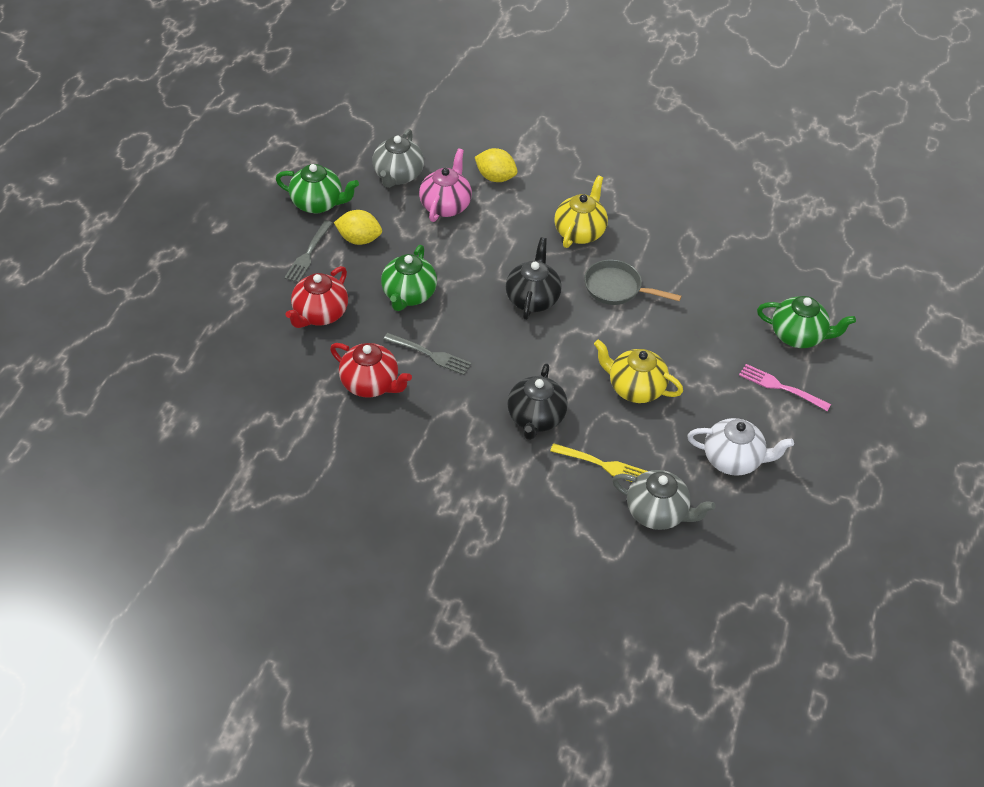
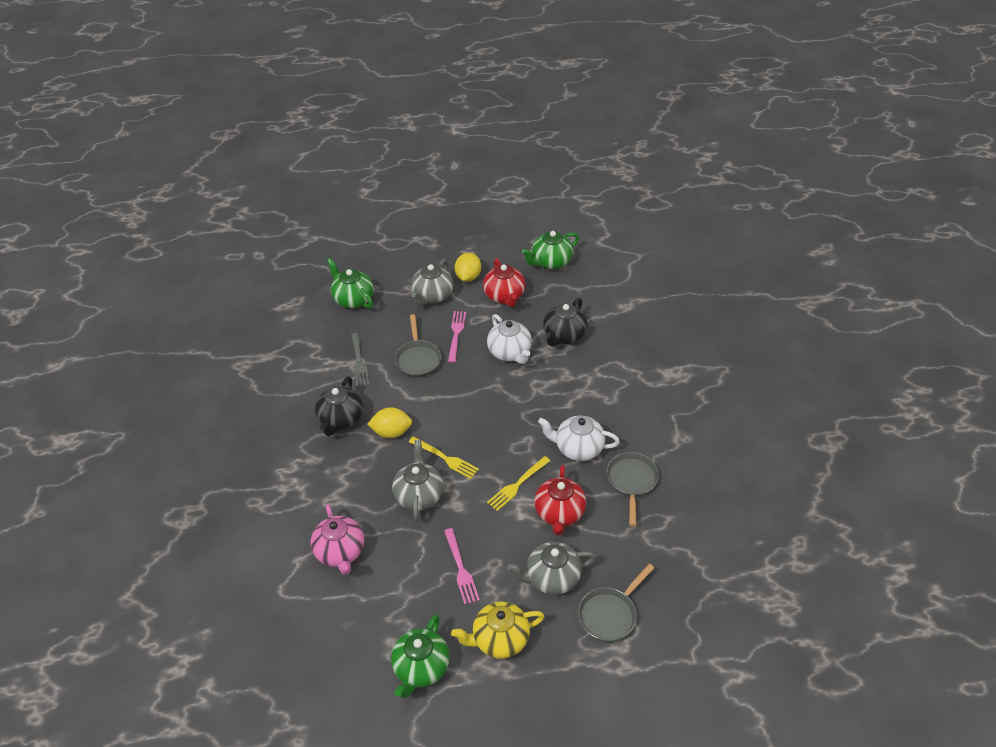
grey fork: 2 -> 1
grey pan: 1 -> 3
grey teapot: 2 -> 3
pink fork: 1 -> 2
white teapot: 1 -> 2
yellow fork: 1 -> 2
yellow teapot: 2 -> 1

